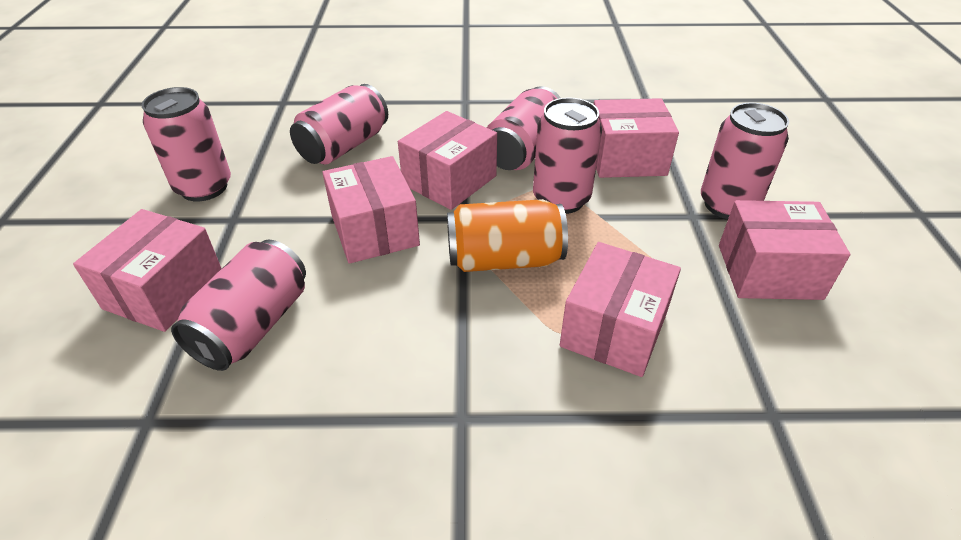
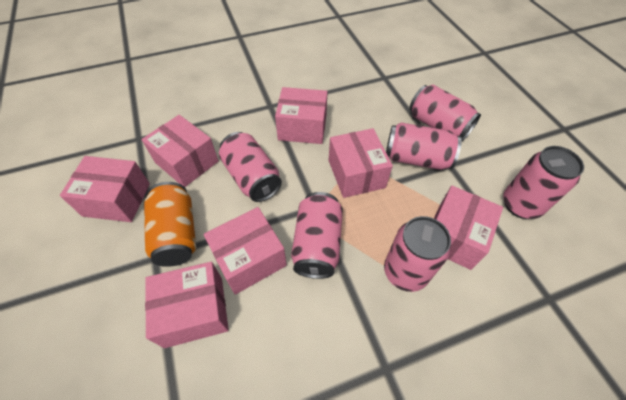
pink box: 6 -> 7

